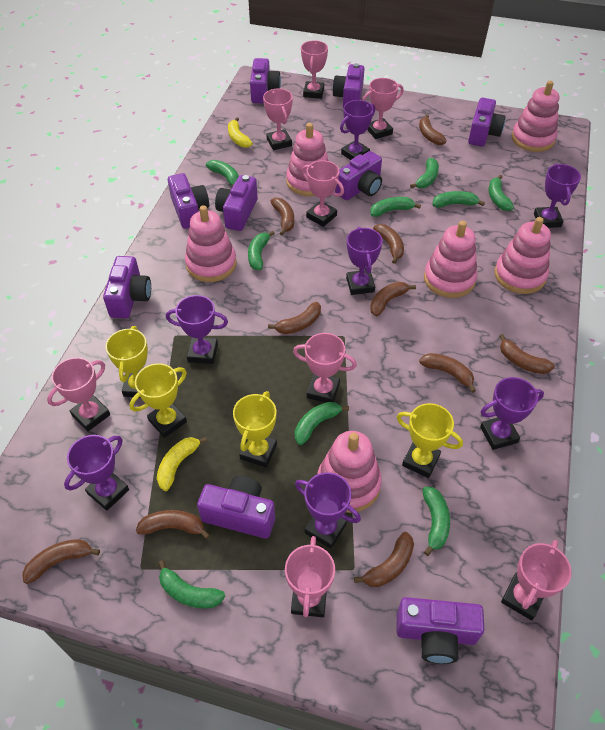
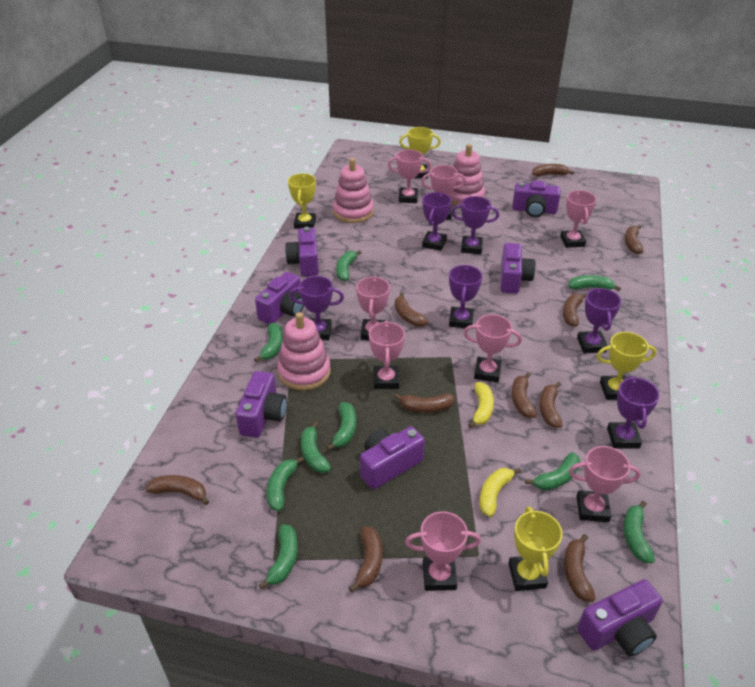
pink stacking toy: 6 -> 3
purple camera: 9 -> 7
purple trophy: 7 -> 6

